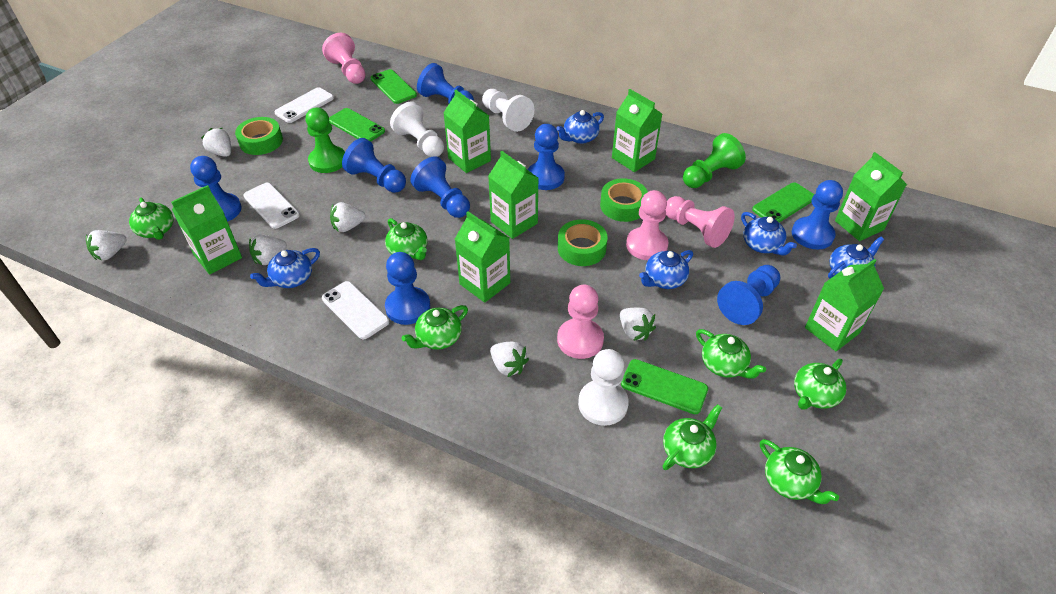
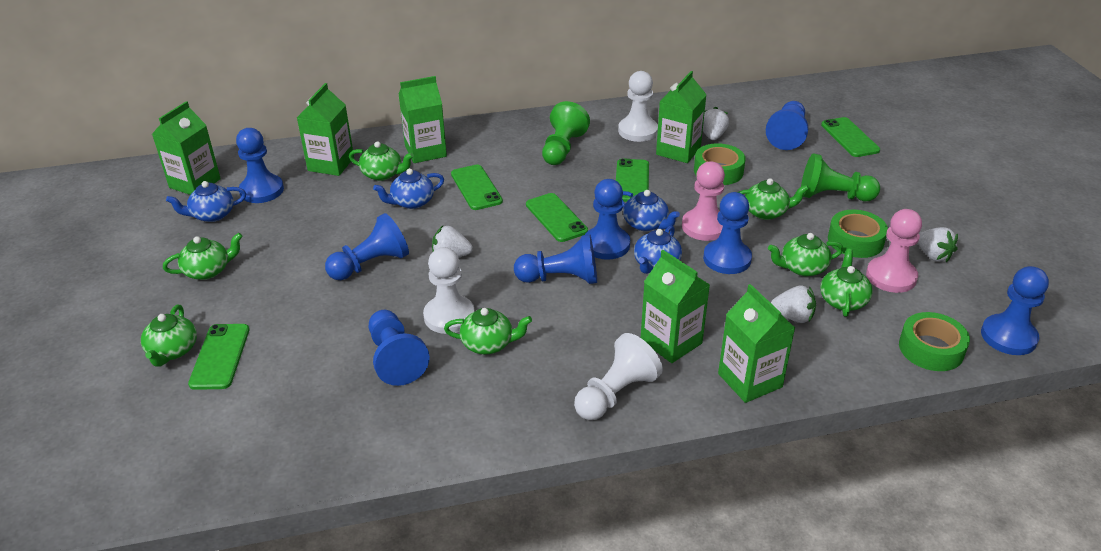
blue teapot: 5 -> 4
green carton: 7 -> 6
green phone: 4 -> 5
pink pawn: 4 -> 2
white phone: 3 -> 0
white strawberry: 6 -> 4

